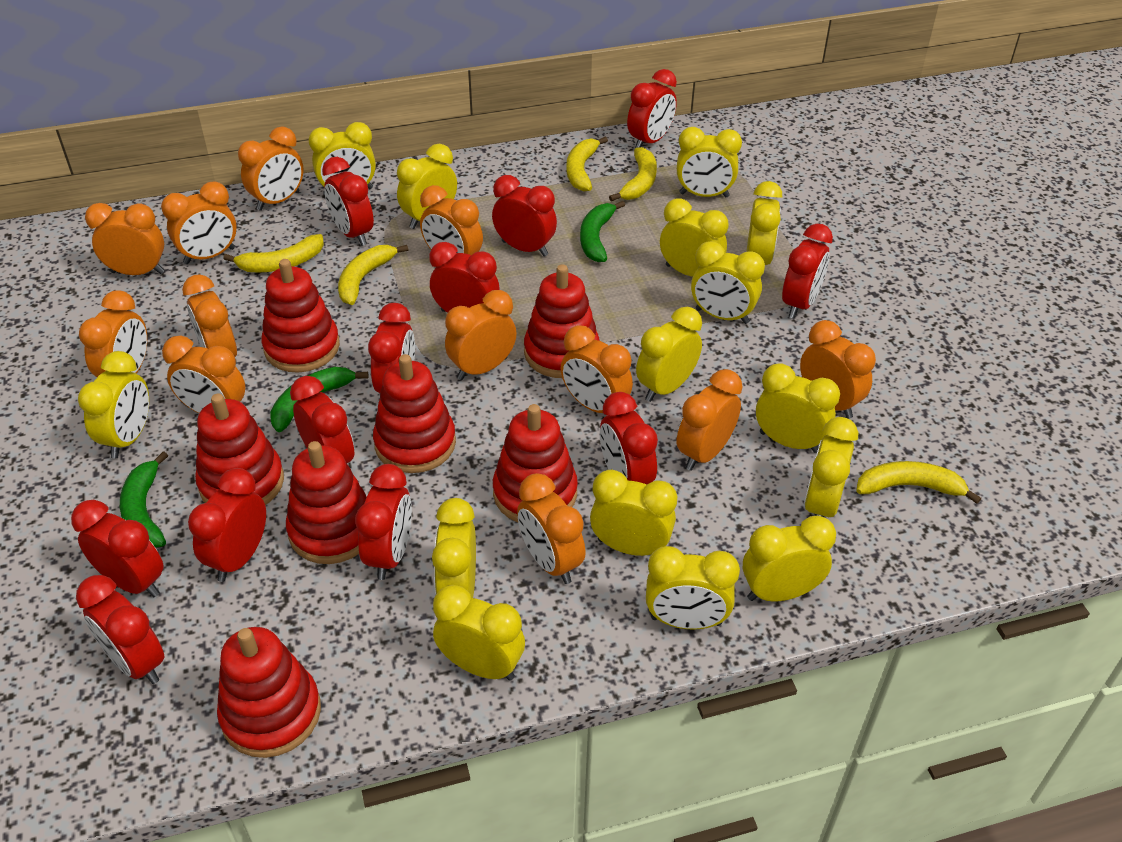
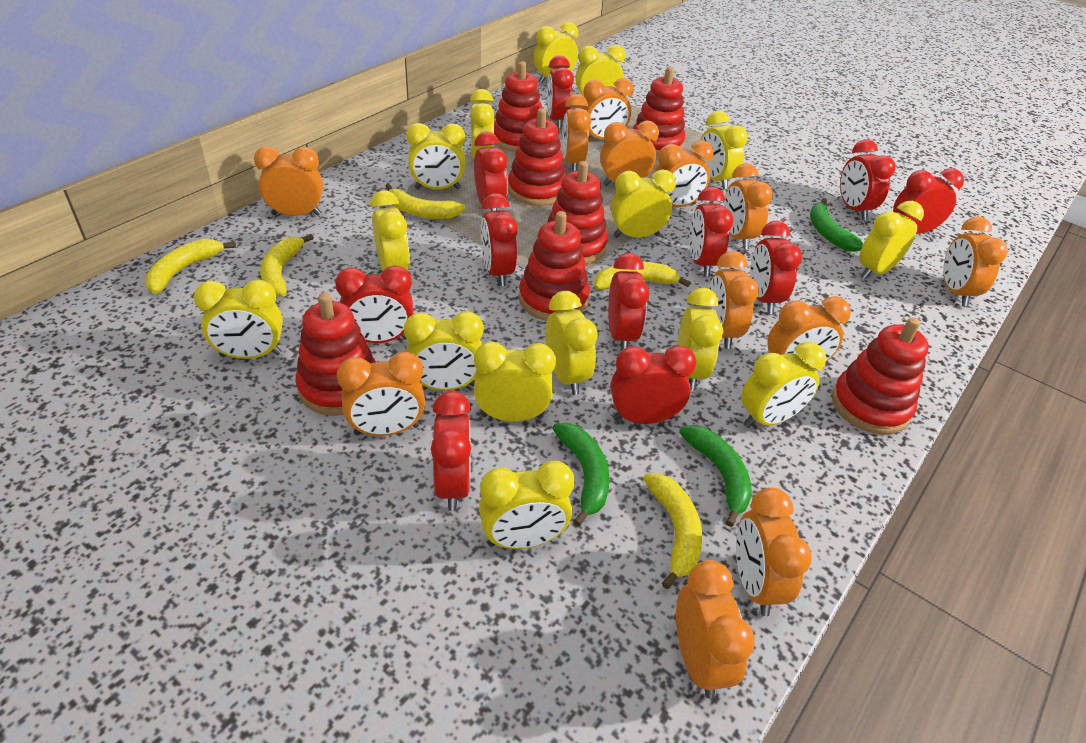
red clock: 12 -> 11

